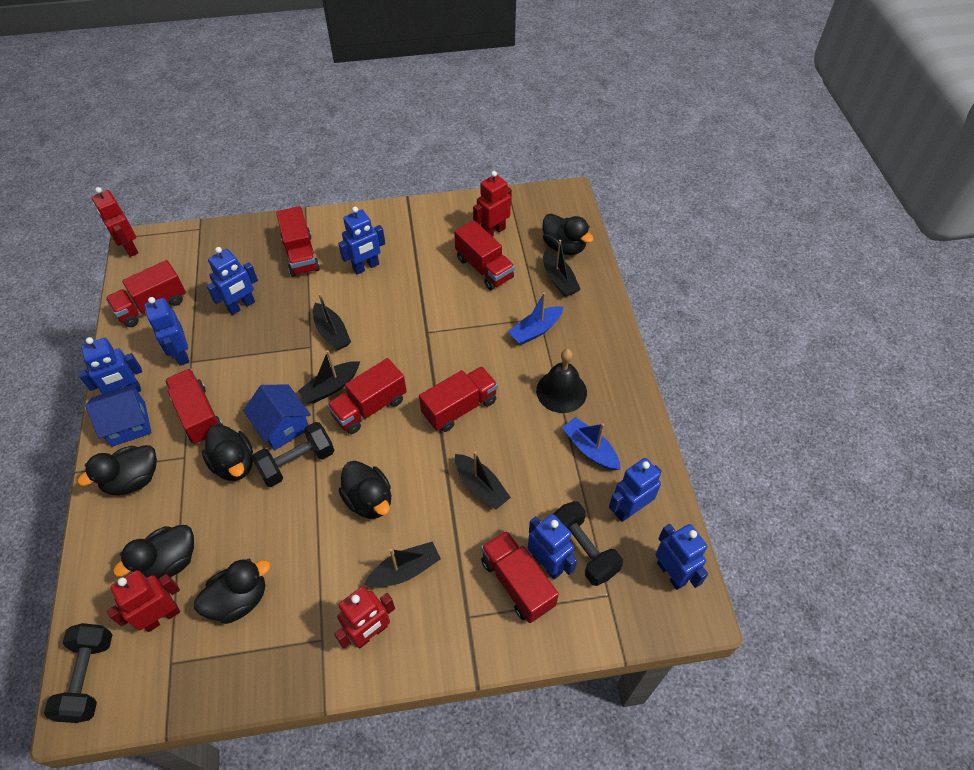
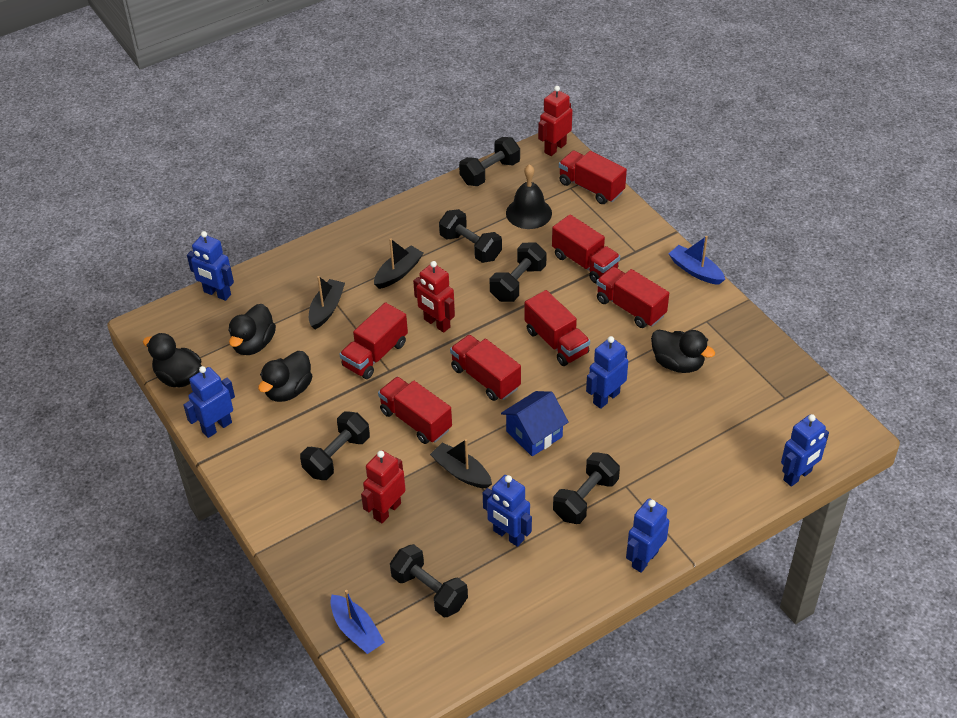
black boat: 5 -> 3
black duck: 6 -> 4
black dumbbell: 3 -> 6
blue house: 2 -> 1
blue robot: 7 -> 6
red robot: 4 -> 3

